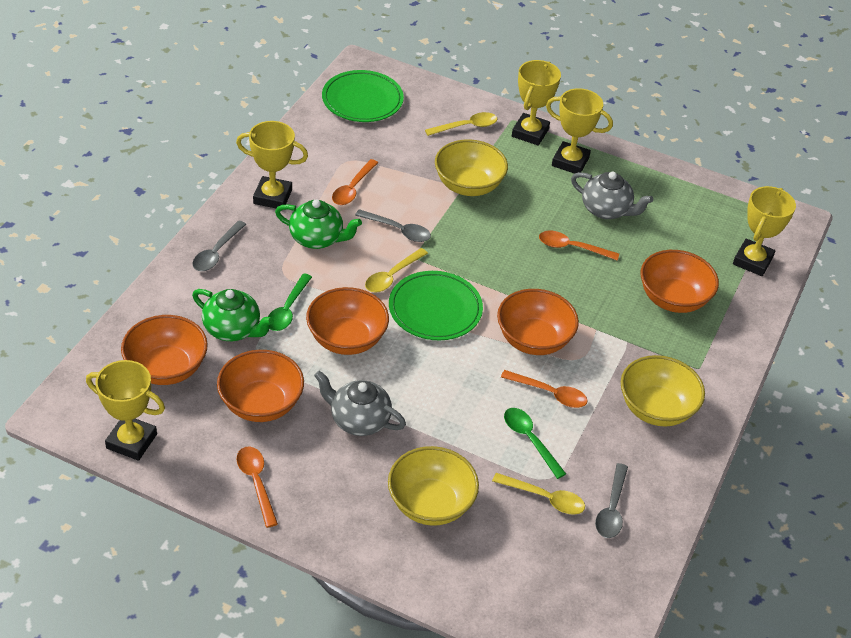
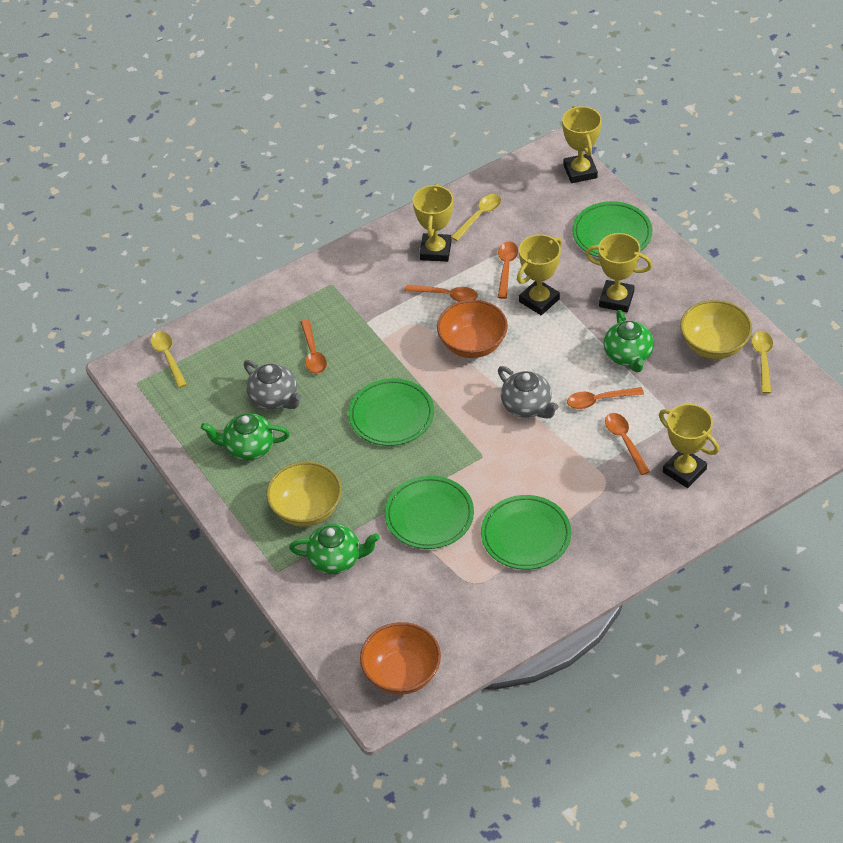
green plate: 2 -> 4
green spoon: 2 -> 0
green teapot: 2 -> 3
grey spoon: 3 -> 0
orange bowl: 5 -> 2
orange spoon: 4 -> 5
yellow bowl: 3 -> 2

